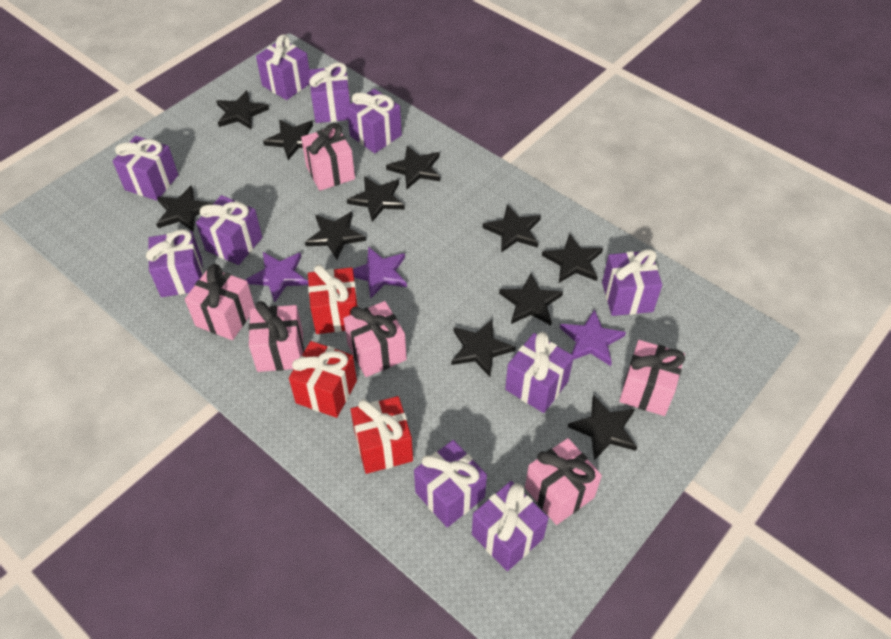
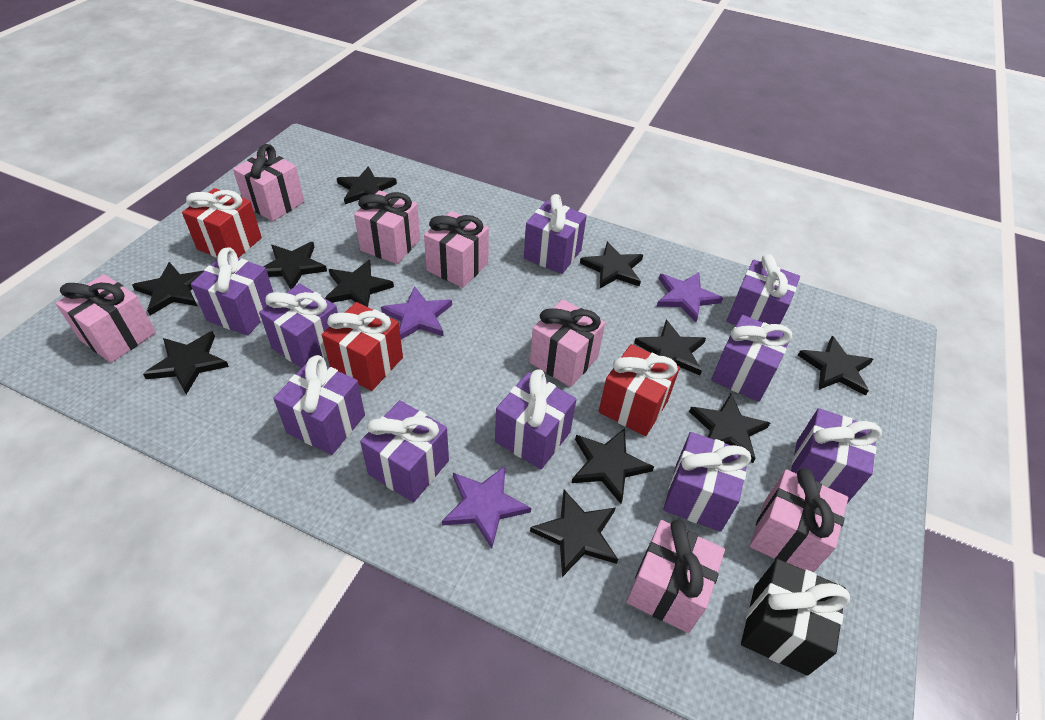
black gift: 0 -> 1
pink gift: 6 -> 7

